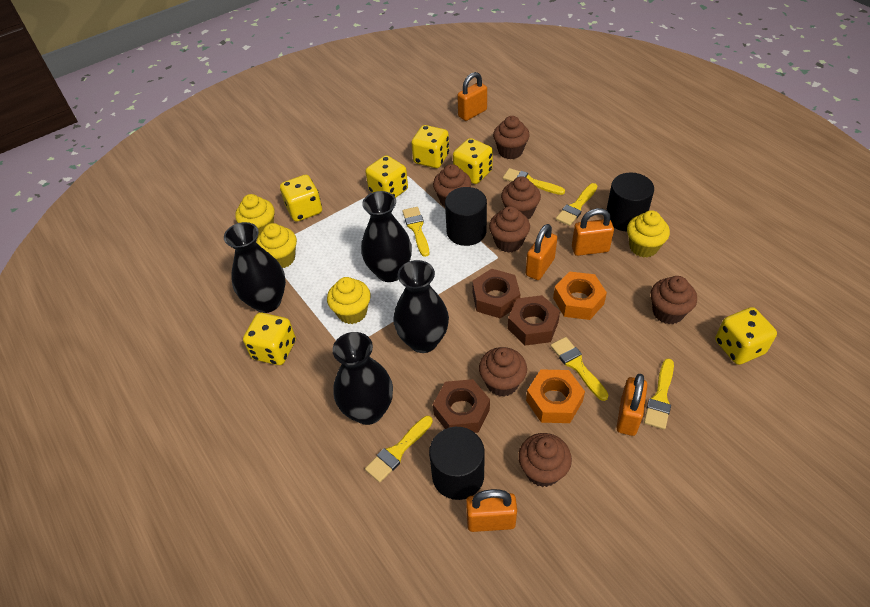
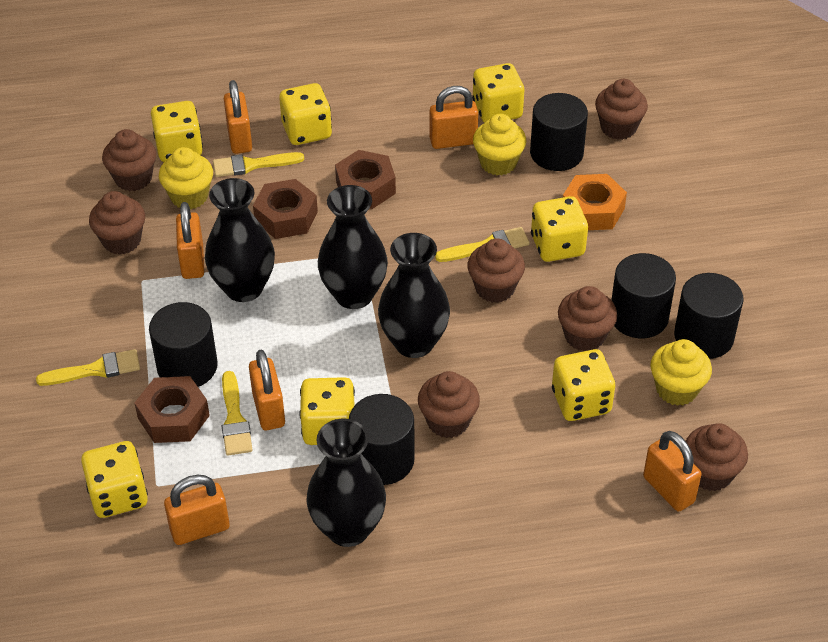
black cylinder: 3 -> 5
orange nut: 2 -> 1
orange padlock: 5 -> 6
yellow brush: 6 -> 4
yellow cupcake: 4 -> 3
yellow dice: 6 -> 7

